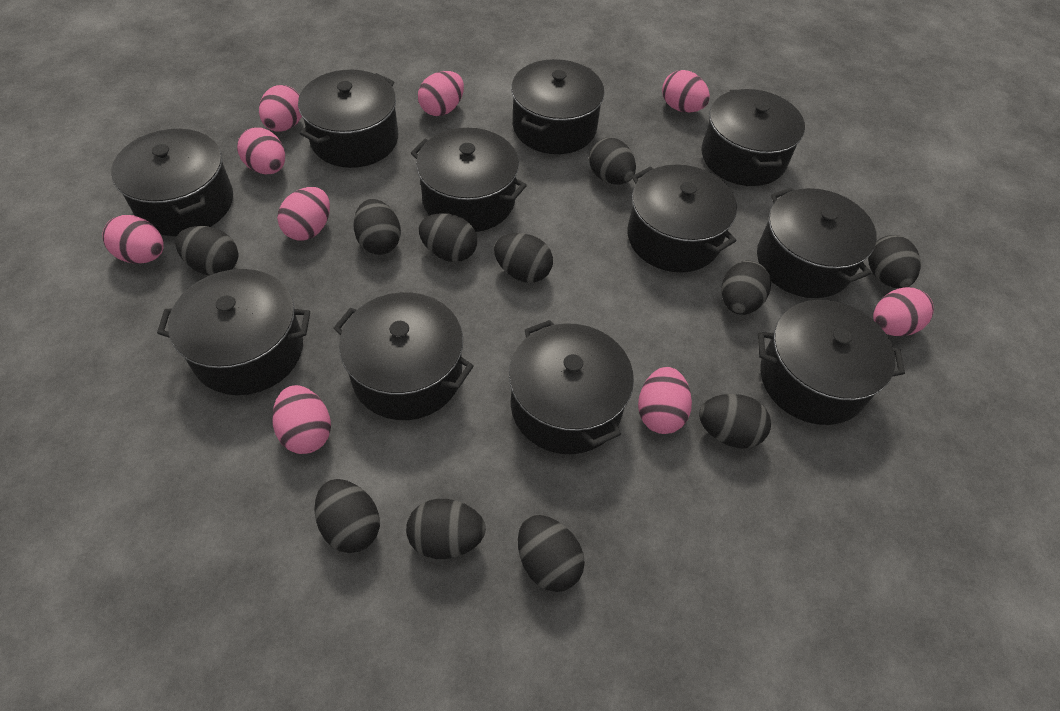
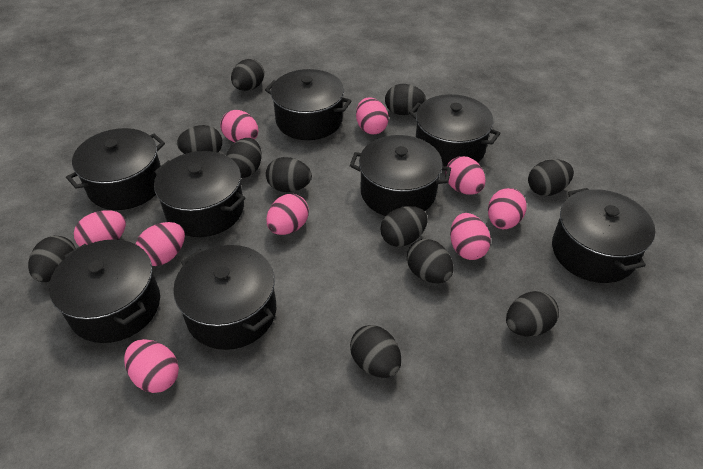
black pot: 11 -> 8

